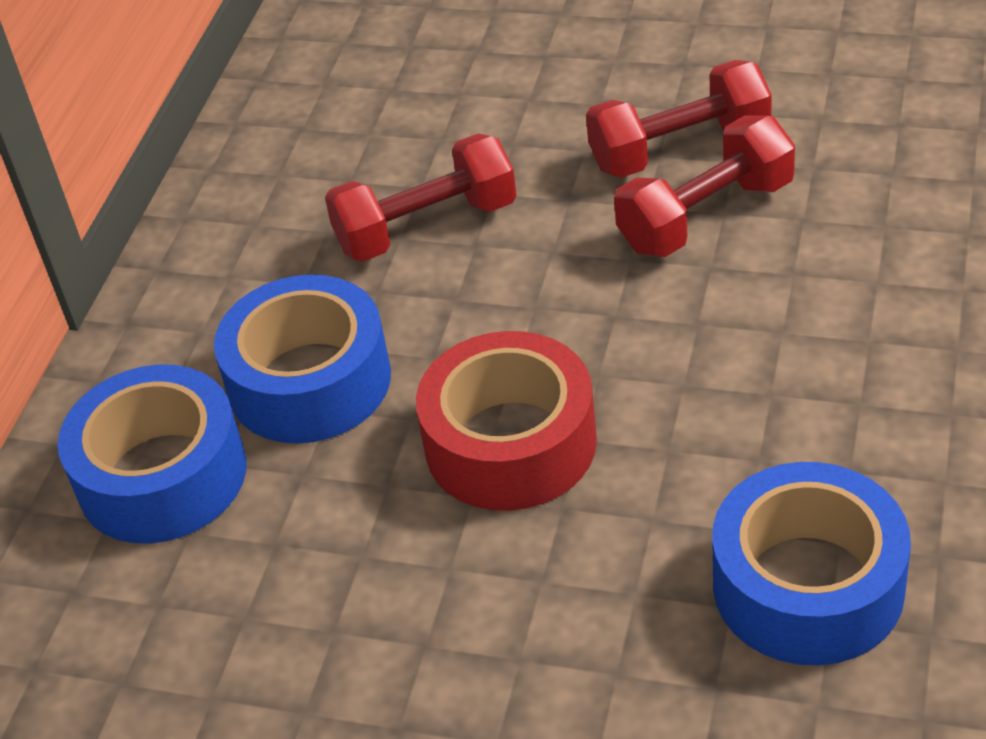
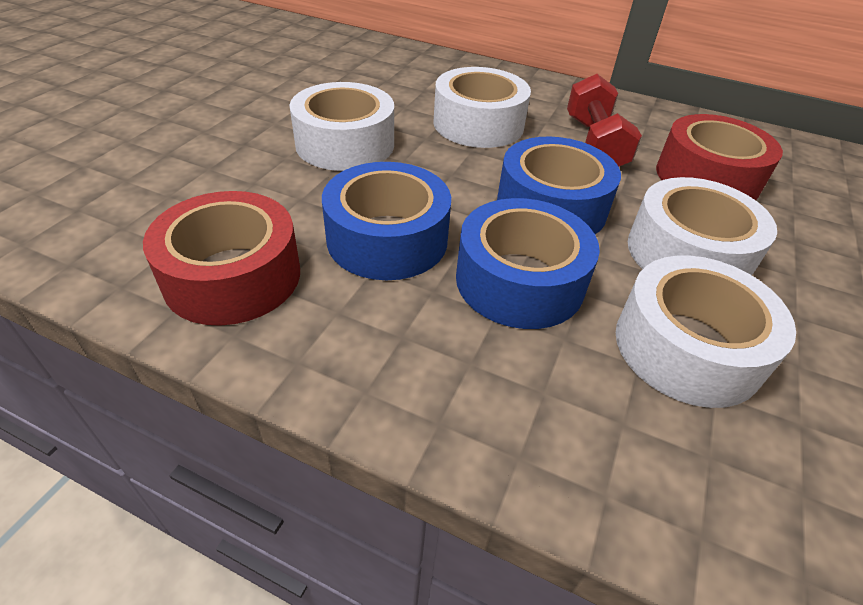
red dumbbell: 3 -> 1
red tape: 1 -> 2
white tape: 0 -> 4

